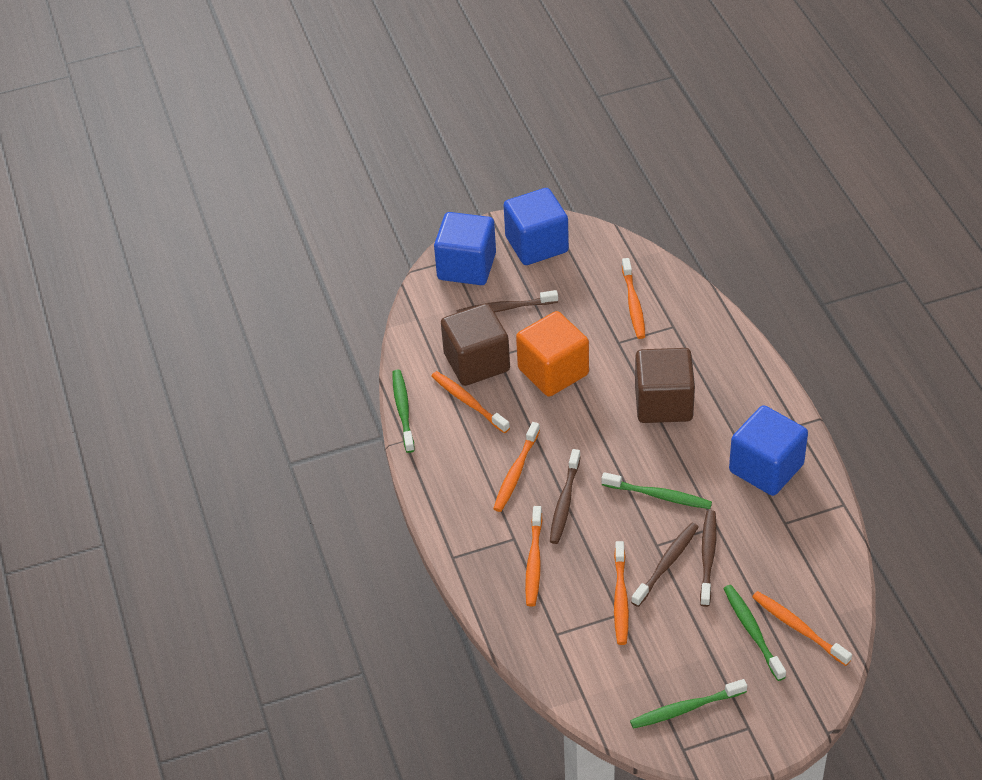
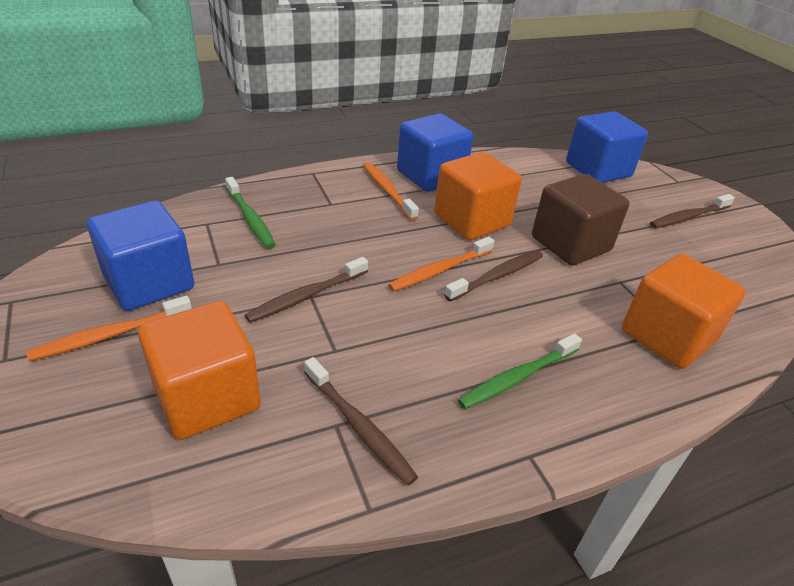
brown cube: 2 -> 1
green toothbrush: 4 -> 2
orange cube: 1 -> 3
orange toothbrush: 6 -> 3

